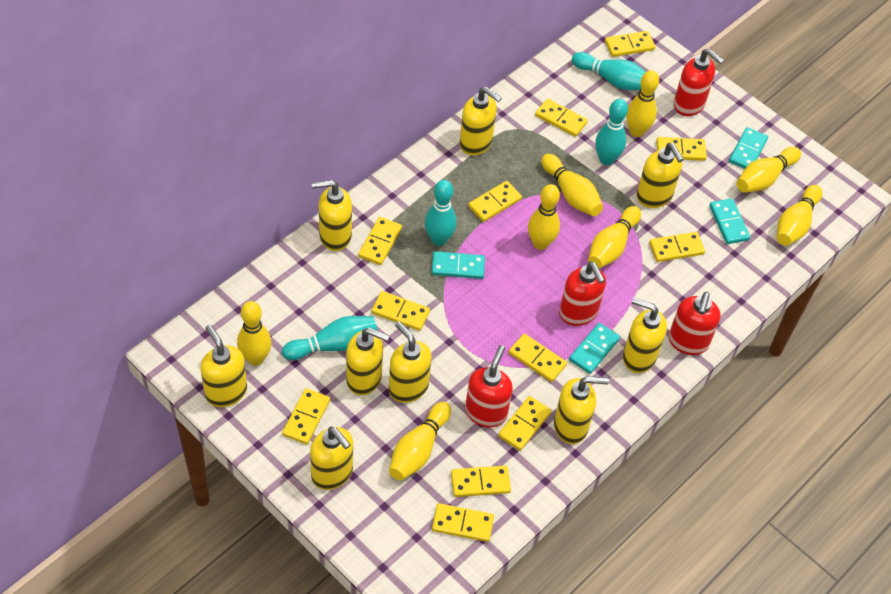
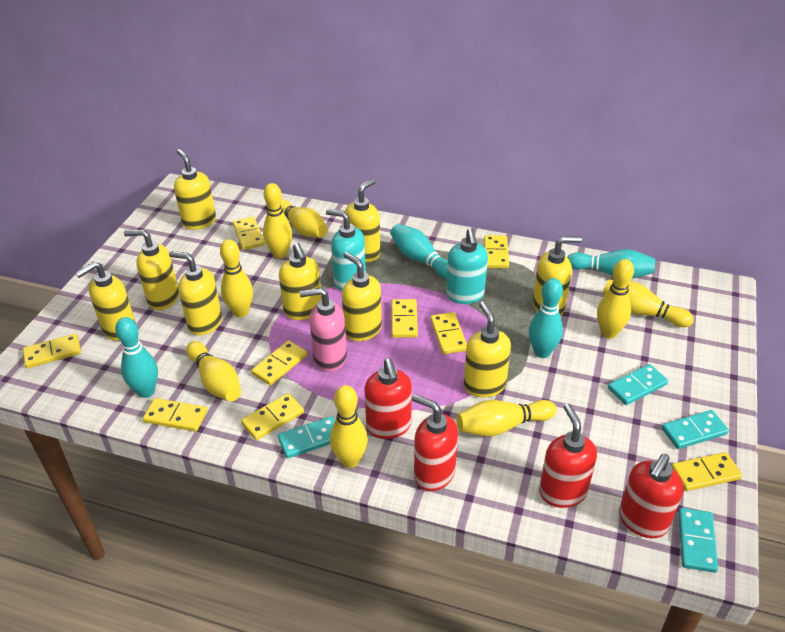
pink soap dispenser: 0 -> 1
turquoise soap dispenser: 0 -> 2
yellow domino: 12 -> 9

